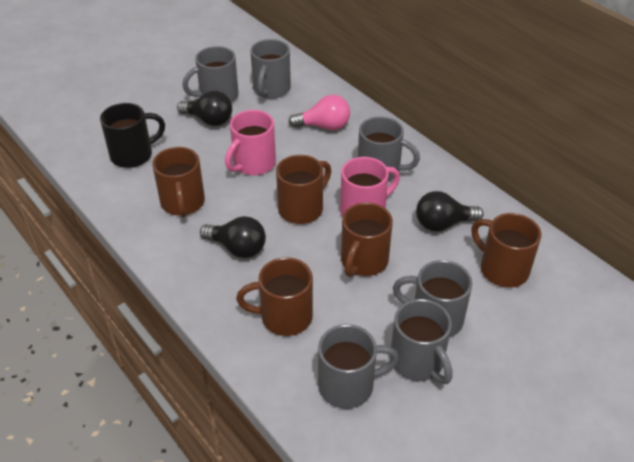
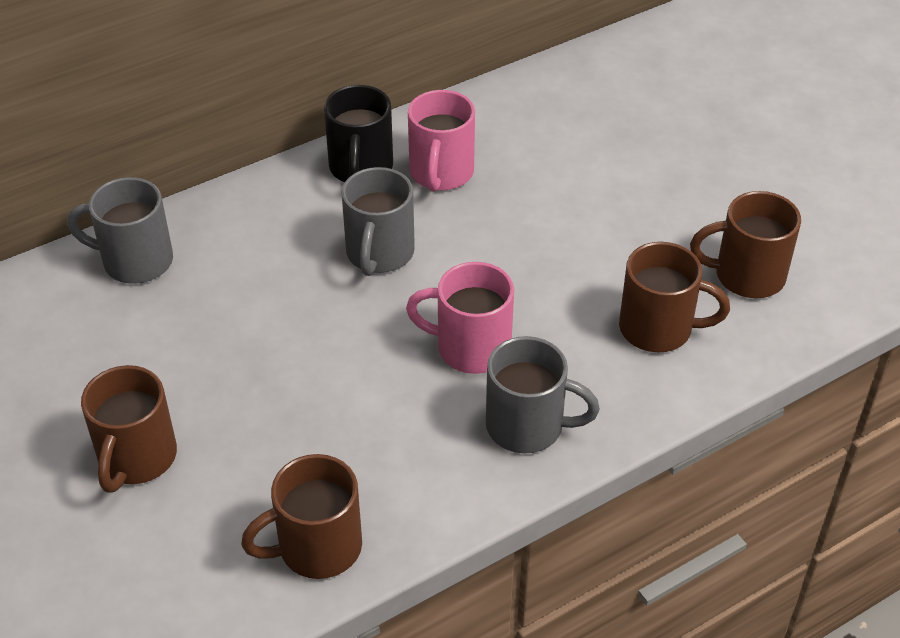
black light bulb: 3 -> 0
brown mug: 5 -> 4
grey mug: 6 -> 3
pink light bulb: 1 -> 0

